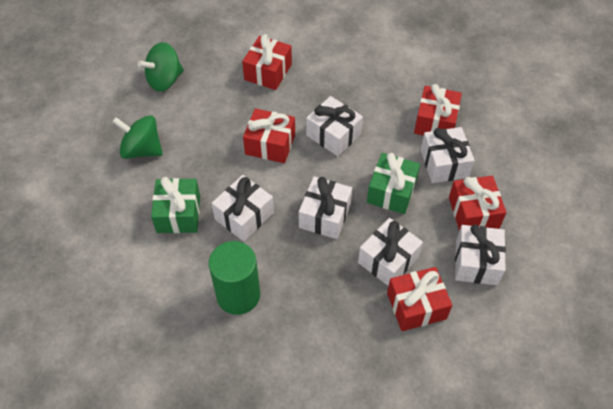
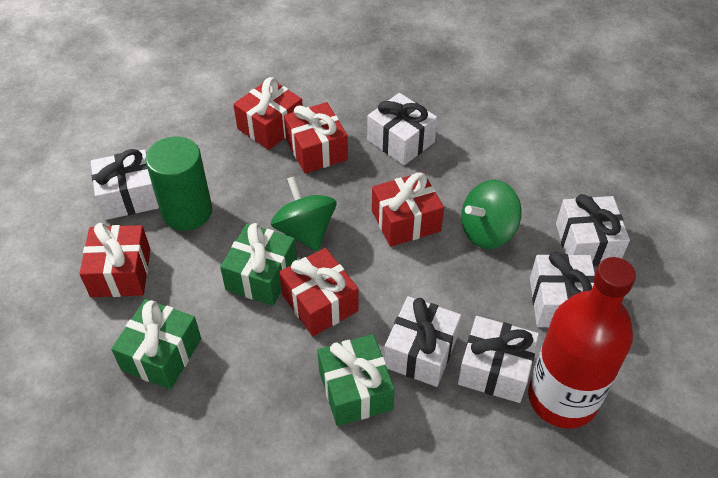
green gift: 2 -> 3
red bottle: 0 -> 1

